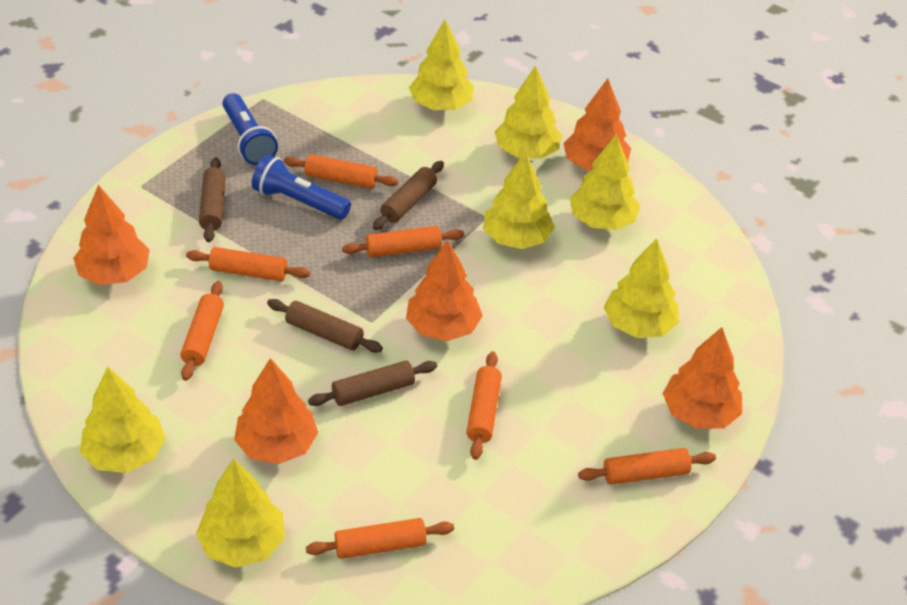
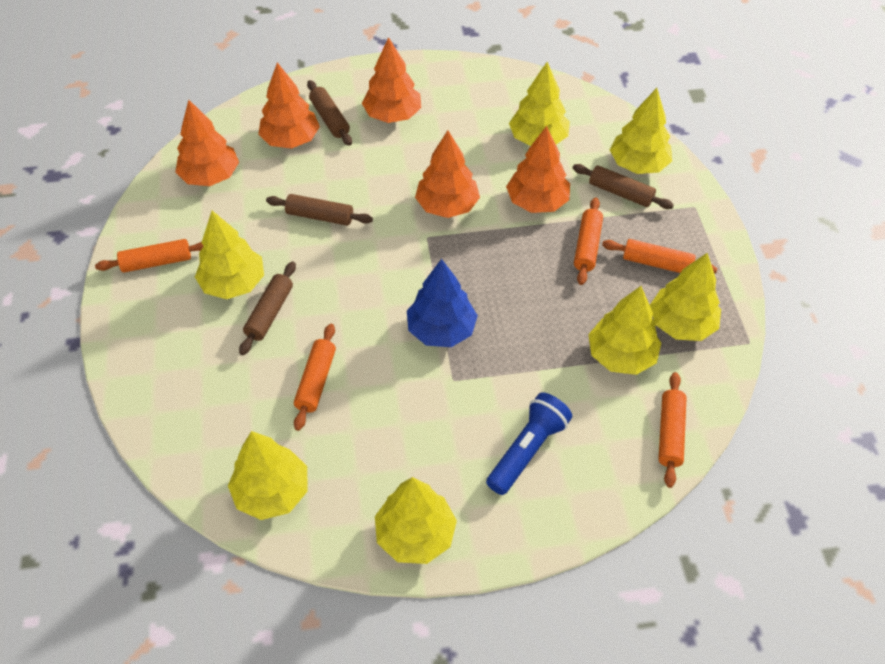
blue flashlight: 2 -> 1
blue tree: 0 -> 1
orange rolling pin: 7 -> 5

